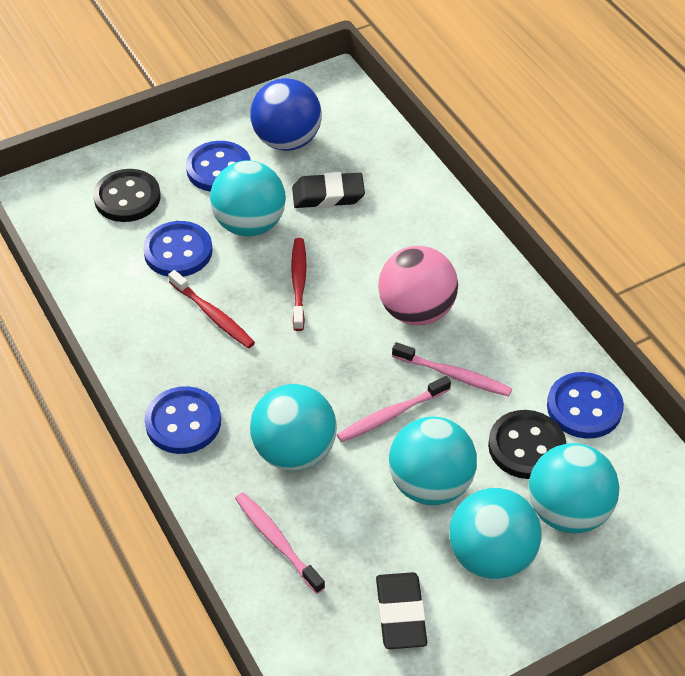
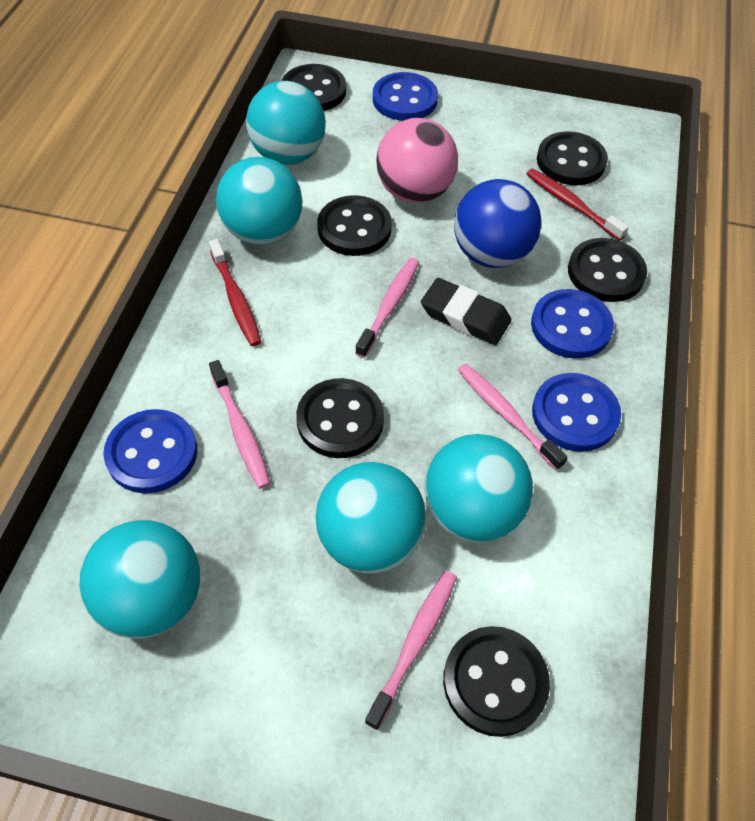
black button: 2 -> 6
black eraser: 2 -> 1
pink toothbrush: 3 -> 4

